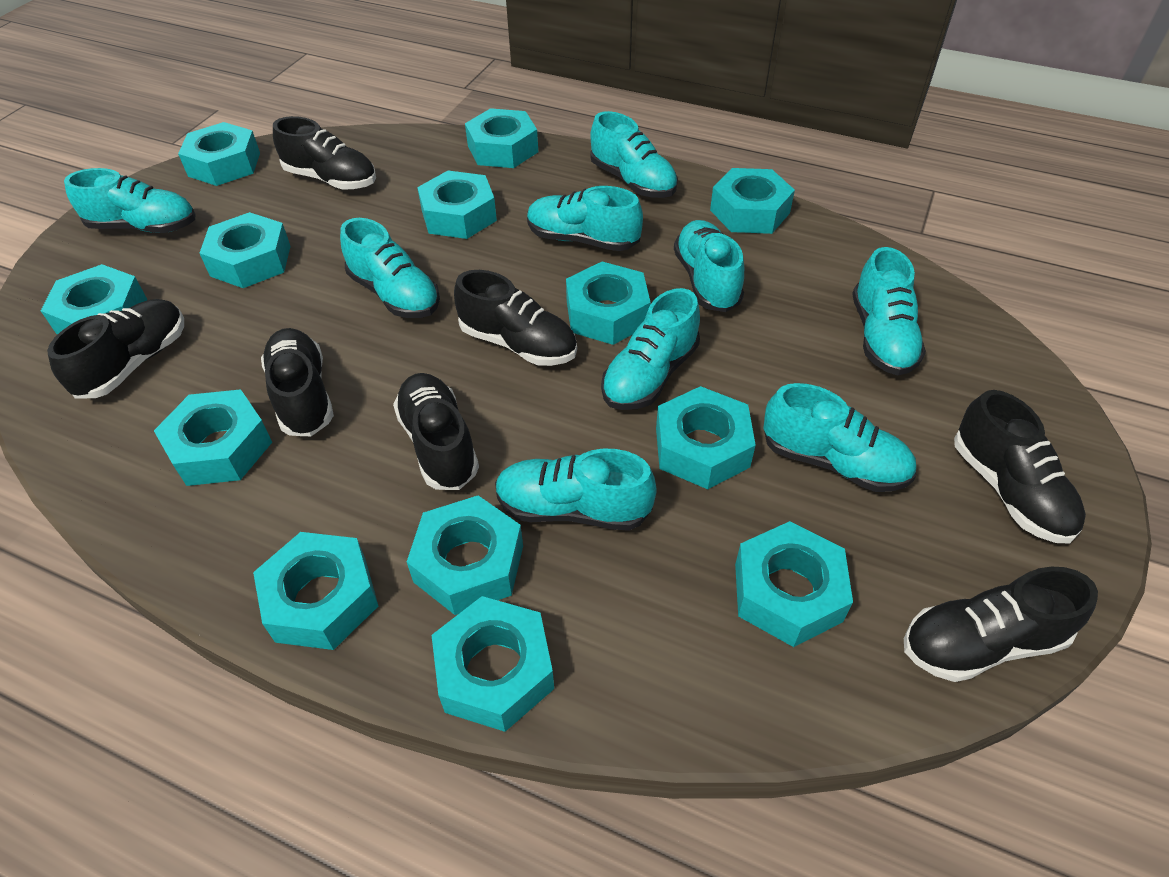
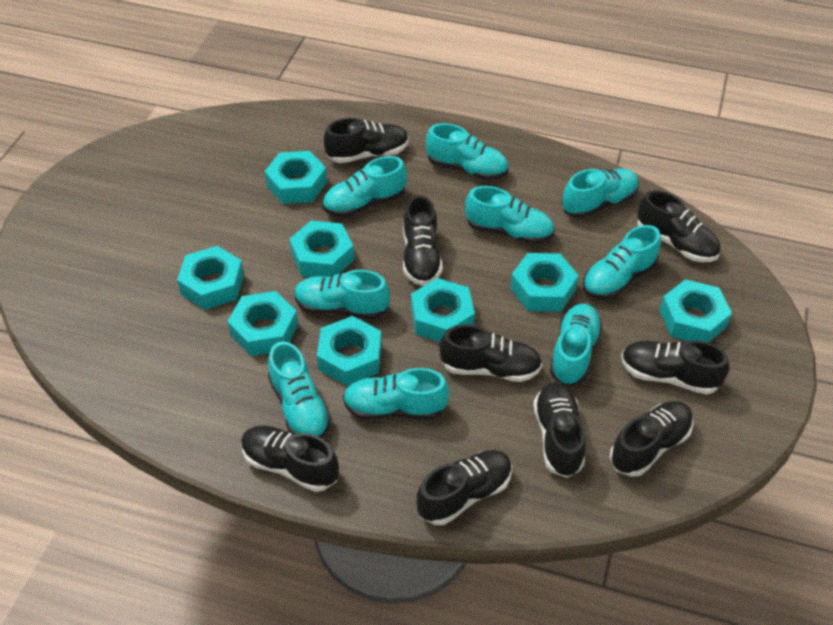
black shoe: 7 -> 9
turquoise nut: 13 -> 8

